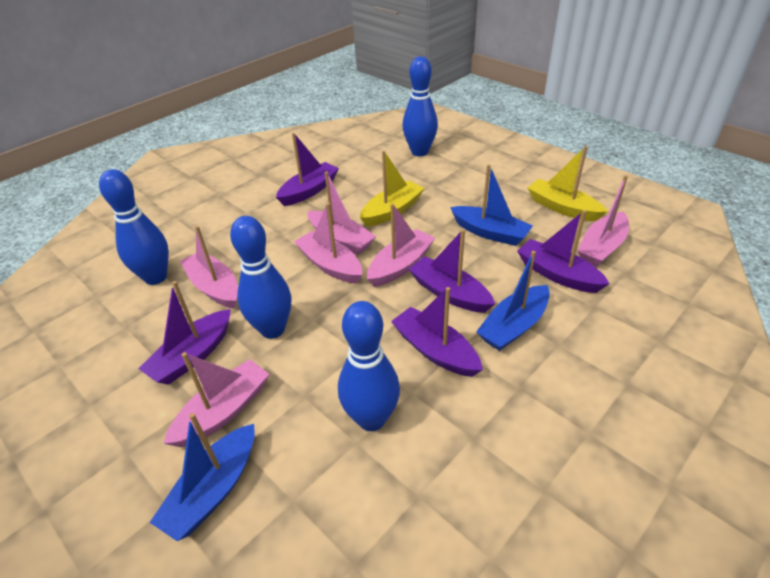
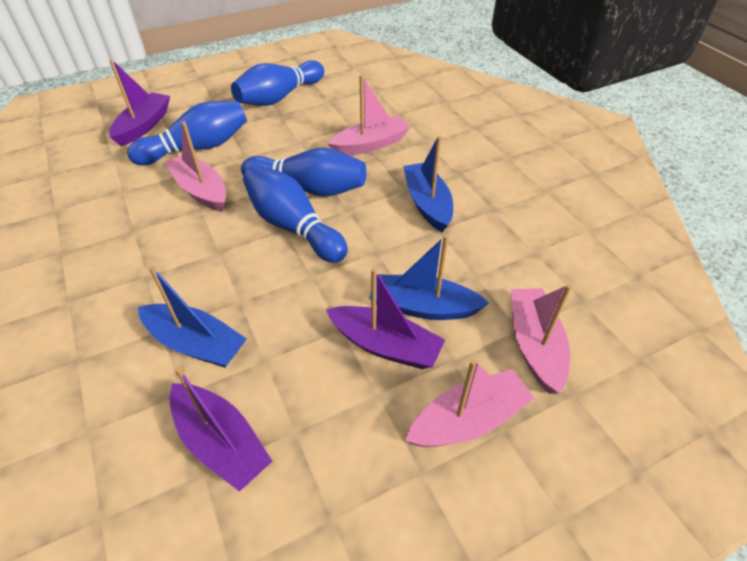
pink boat: 6 -> 4
purple boat: 5 -> 3
yellow boat: 2 -> 0

